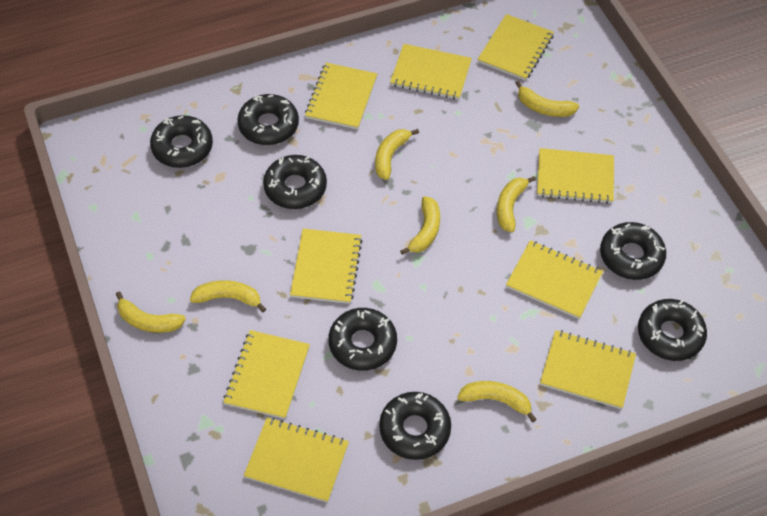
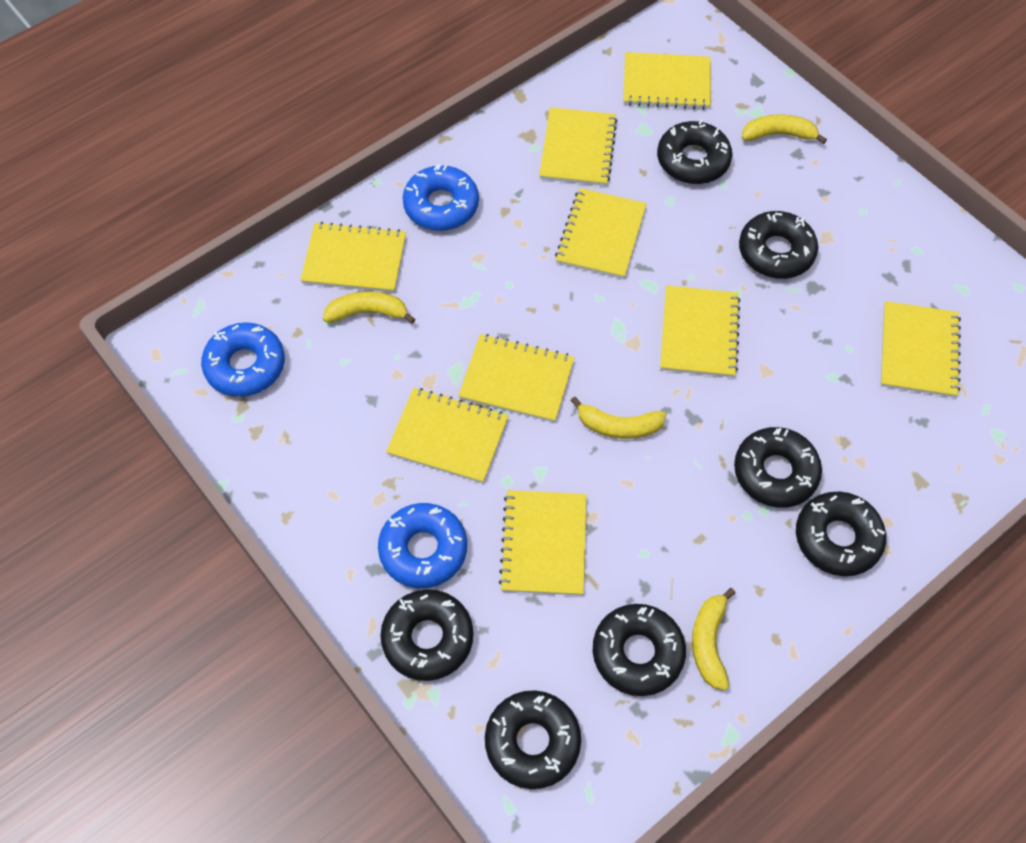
blue donut: 0 -> 3
yellow banana: 7 -> 4

